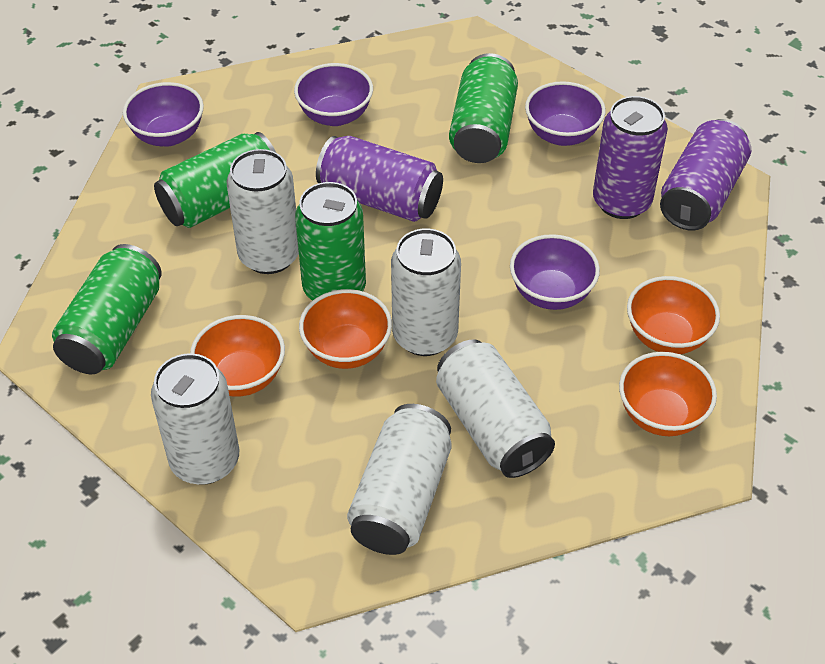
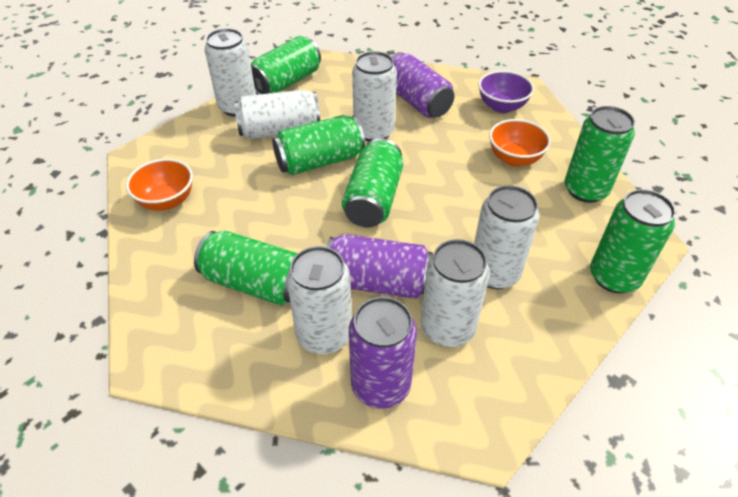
green can: 4 -> 6
orange bowl: 4 -> 2
purple bowl: 4 -> 1
white can: 5 -> 6

